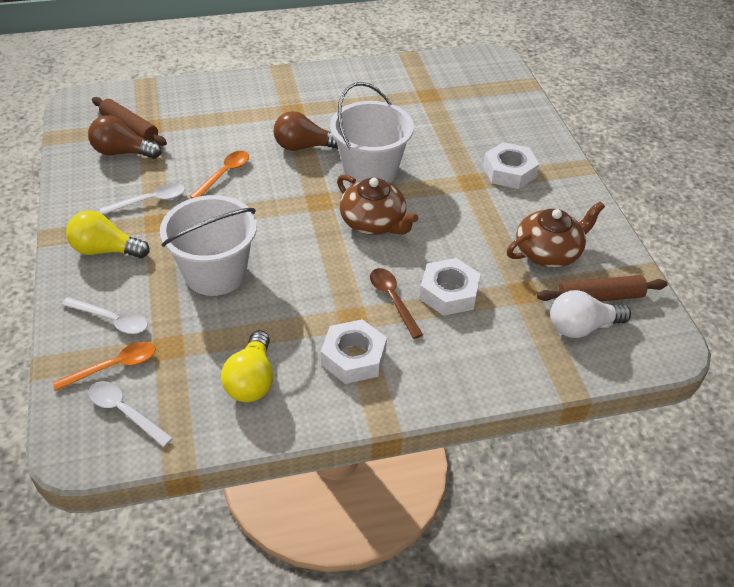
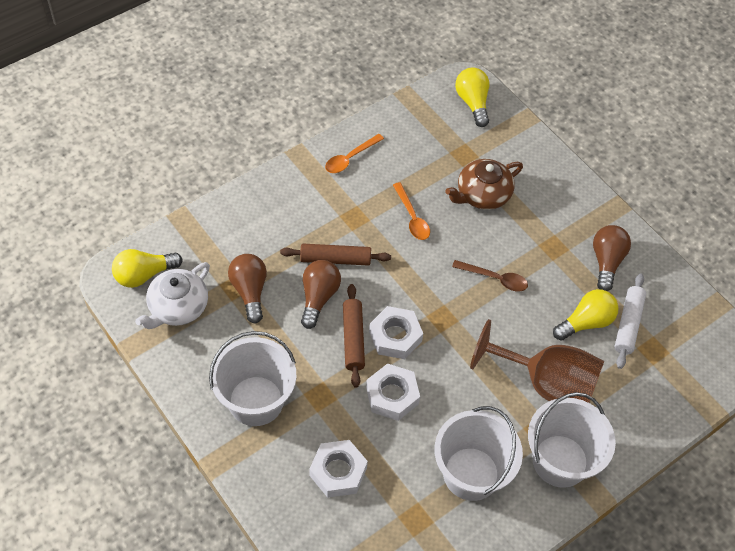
brown goblet: 0 -> 1
brown light bulb: 2 -> 3
brown teapot: 2 -> 1
white bucket: 2 -> 3
white light bulb: 1 -> 0
white rolling pin: 0 -> 1
white spoon: 3 -> 0
white teapot: 0 -> 1
yellow light bulb: 2 -> 3

